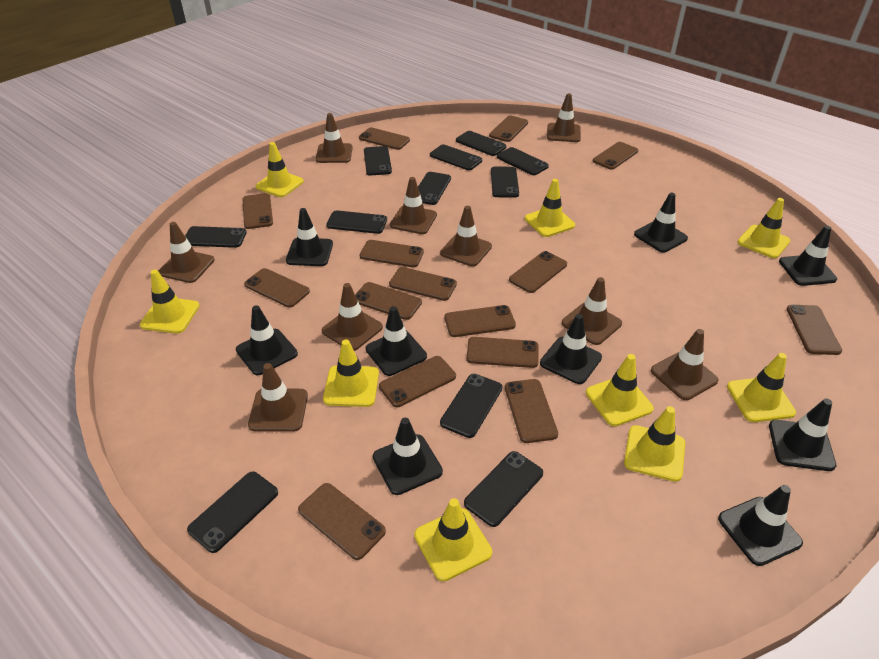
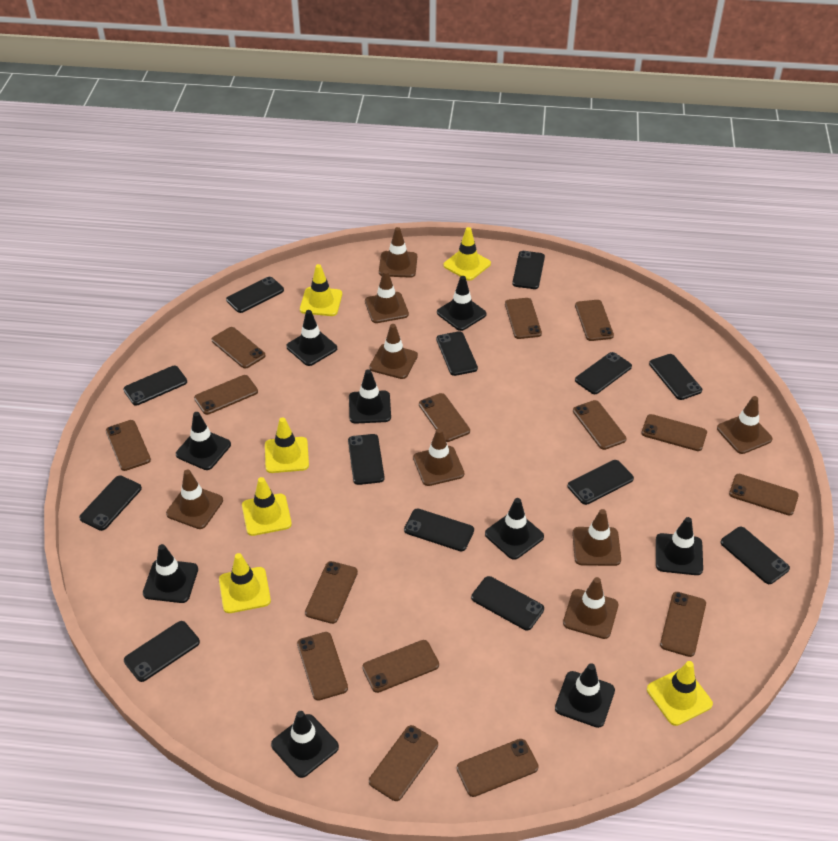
black phone: 11 -> 13
brown traffic cone: 9 -> 8
yellow traffic cone: 9 -> 6

